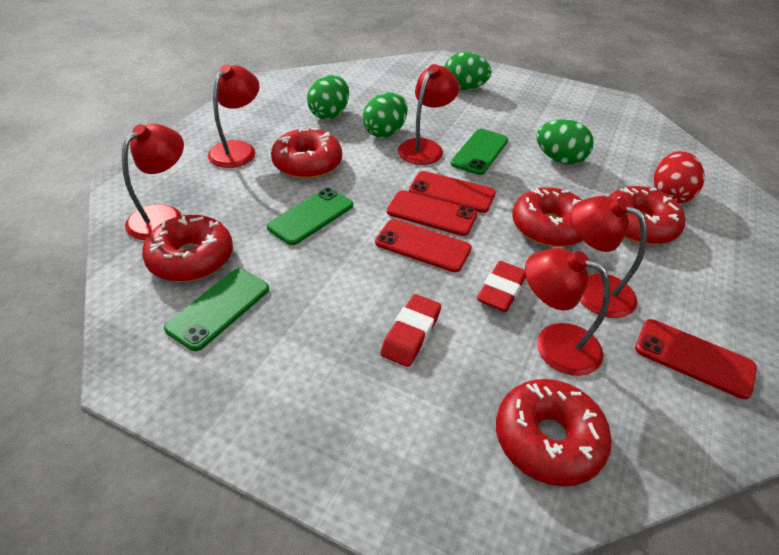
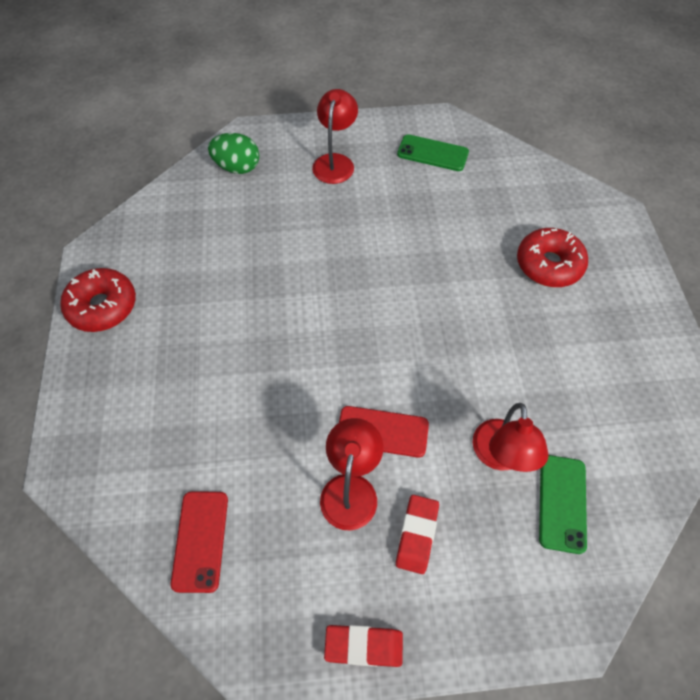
green egg: 4 -> 1
green phone: 3 -> 2
red donut: 5 -> 2
red egg: 1 -> 0
red lamp: 5 -> 3
red phone: 4 -> 2

